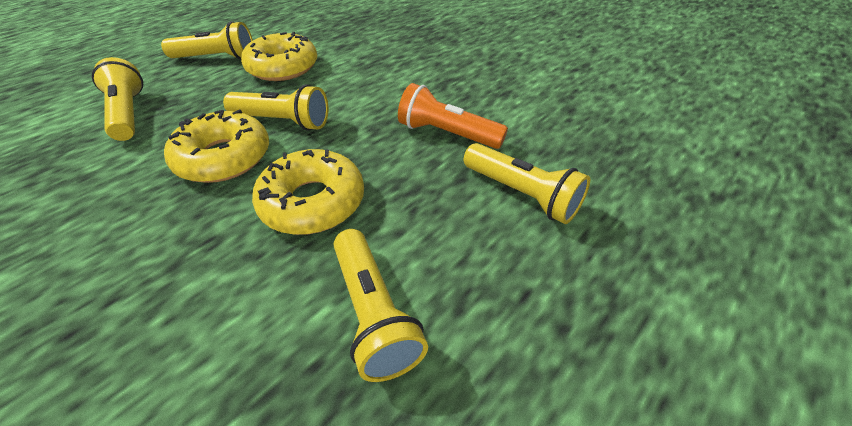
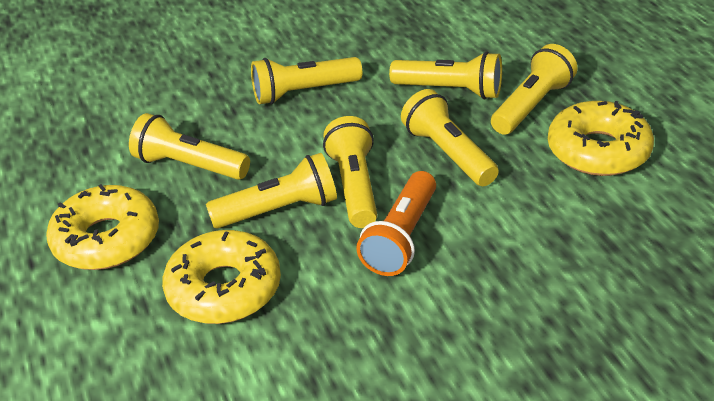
yellow flashlight: 5 -> 7

